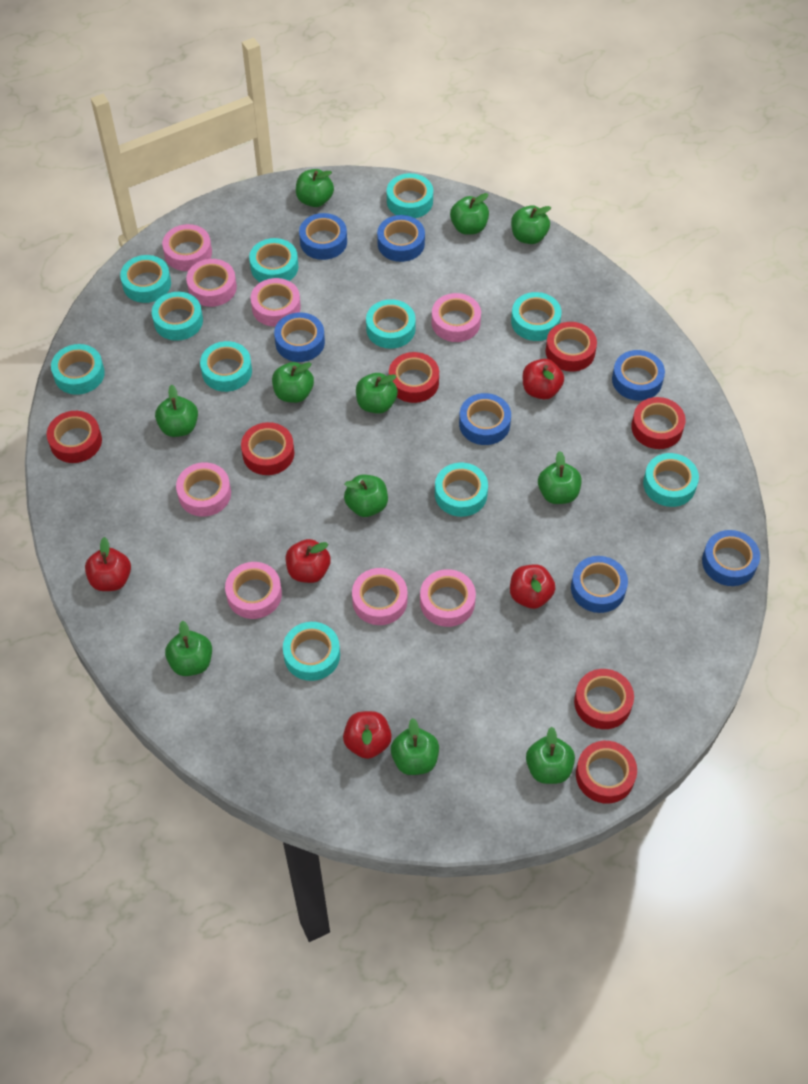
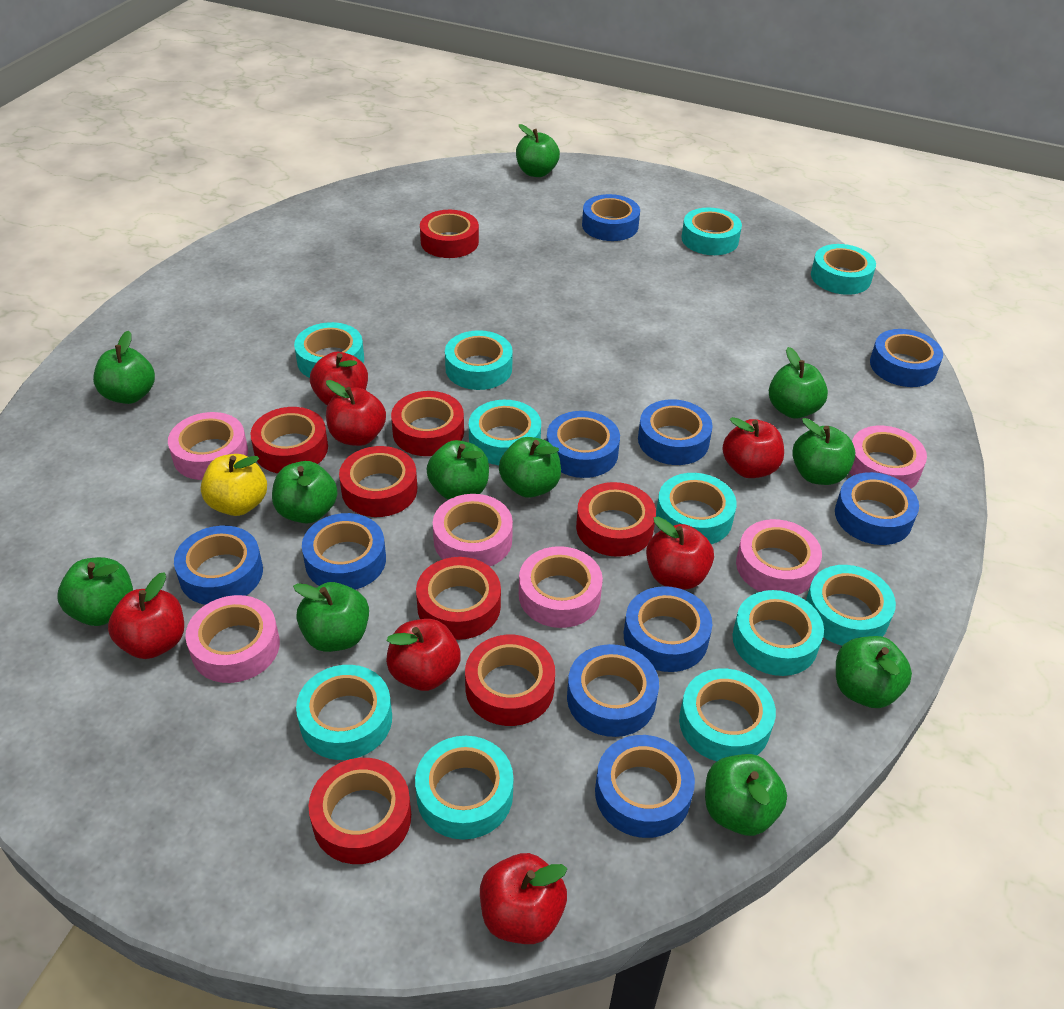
blue tape: 7 -> 10
pink tape: 8 -> 6
red apple: 5 -> 7
red tape: 7 -> 8
yellow apple: 0 -> 1

